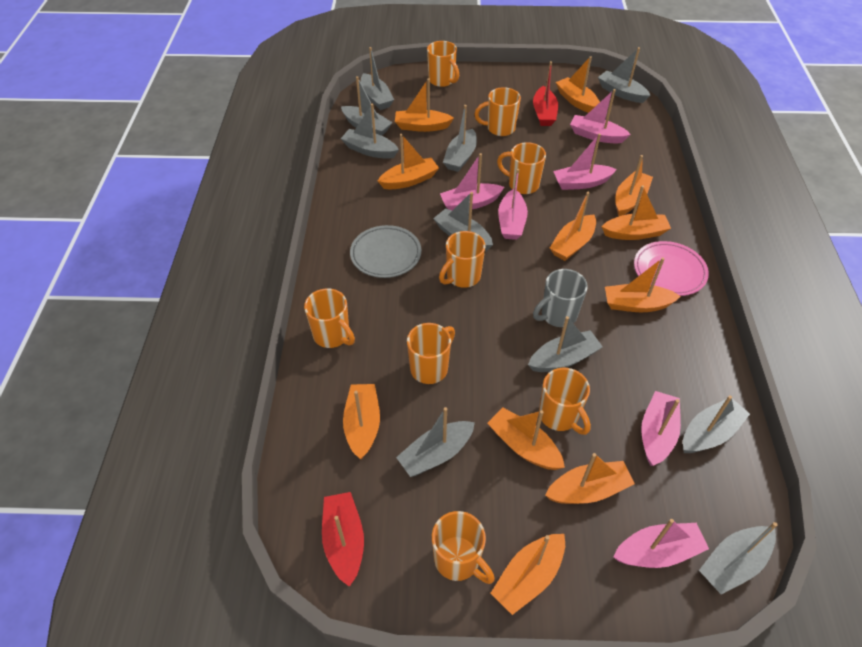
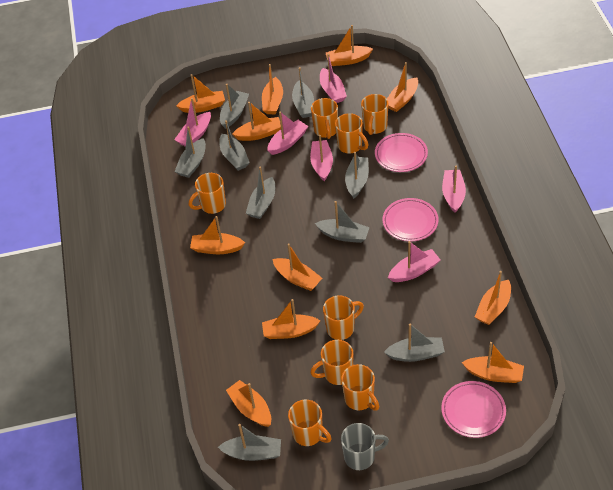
grey boat: 10 -> 9
grey plate: 1 -> 0
pink plate: 1 -> 3
red boat: 2 -> 0

